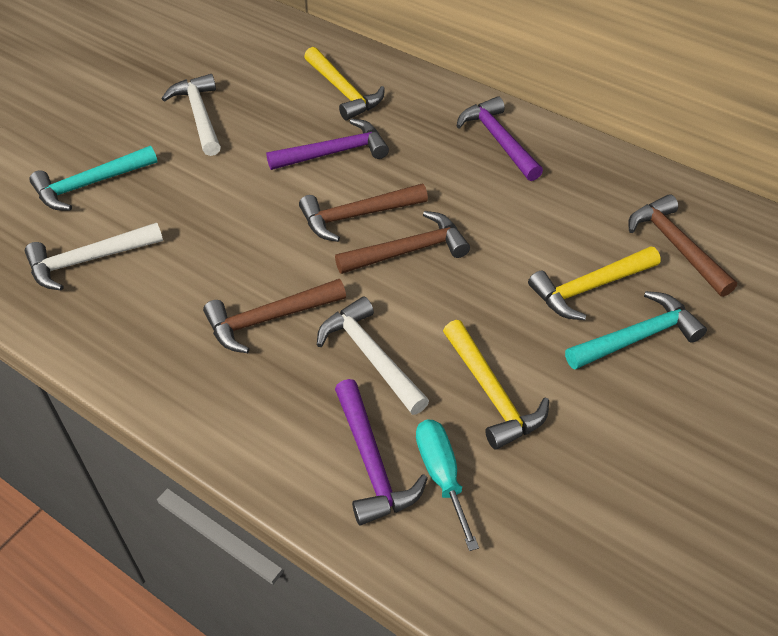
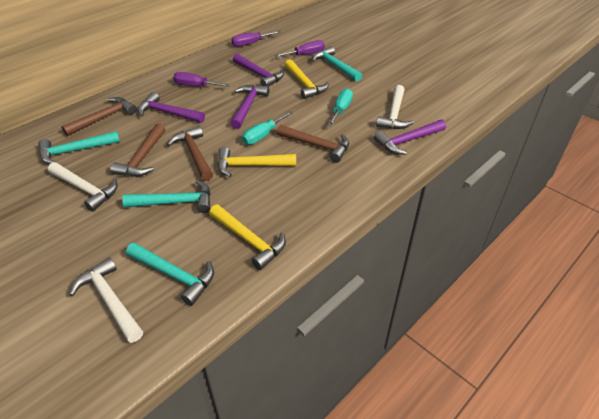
purple hammer: 3 -> 4
purple screwdriver: 0 -> 3
turquoise hammer: 2 -> 4
turquoise screwdriver: 1 -> 2

